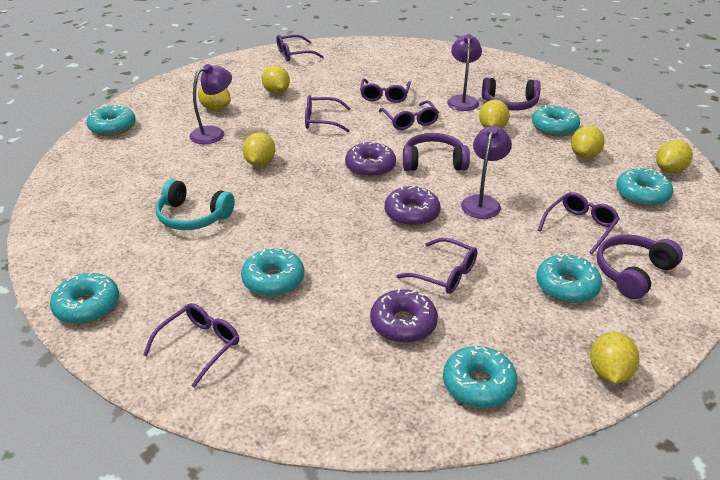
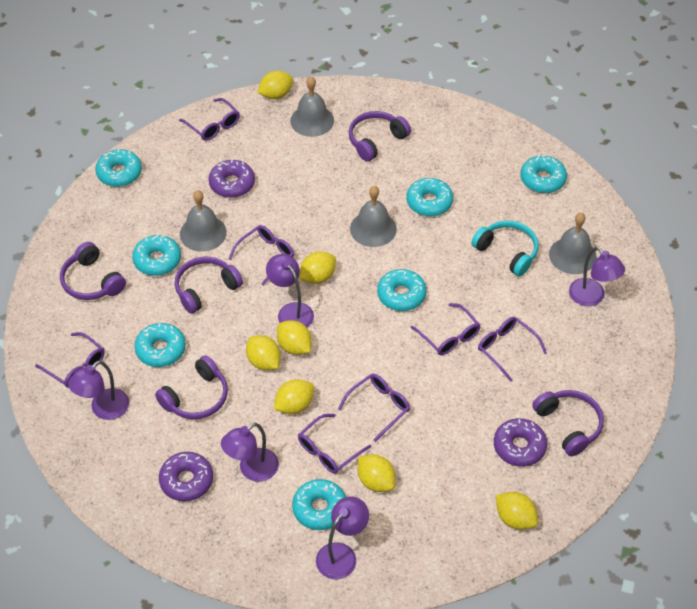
grey bell: 0 -> 4
purple headphones: 3 -> 5
purple lamp: 3 -> 5

